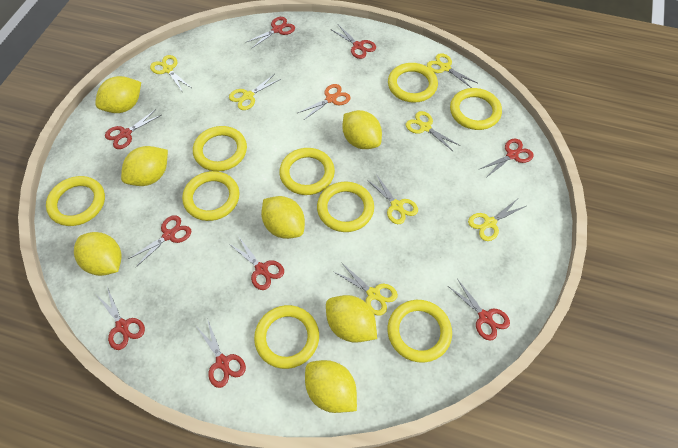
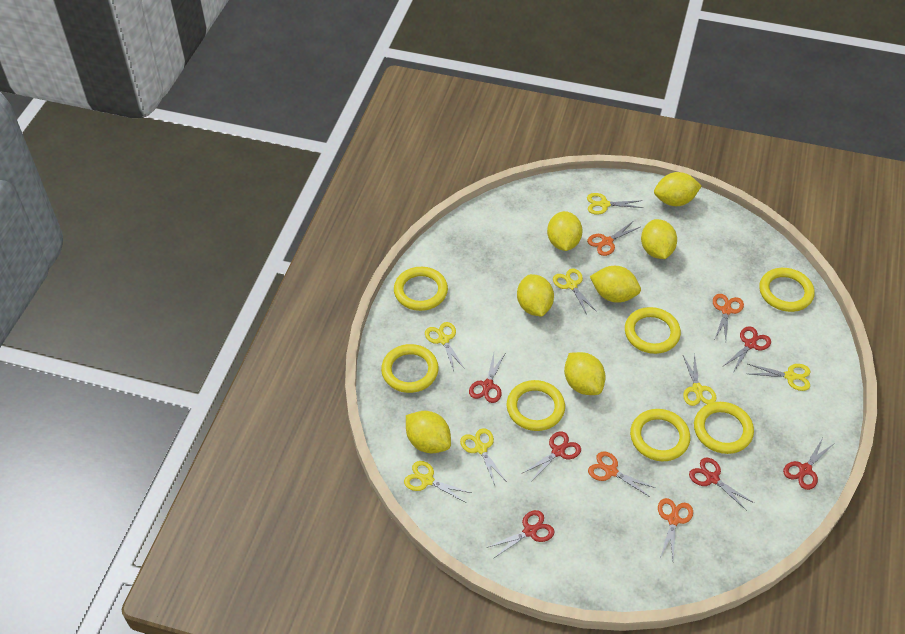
orange scissors: 1 -> 4
red scissors: 9 -> 6
yellow ring: 9 -> 7

